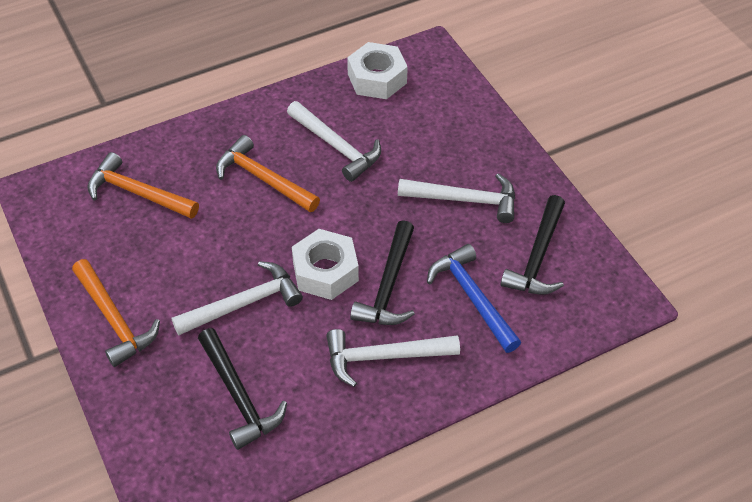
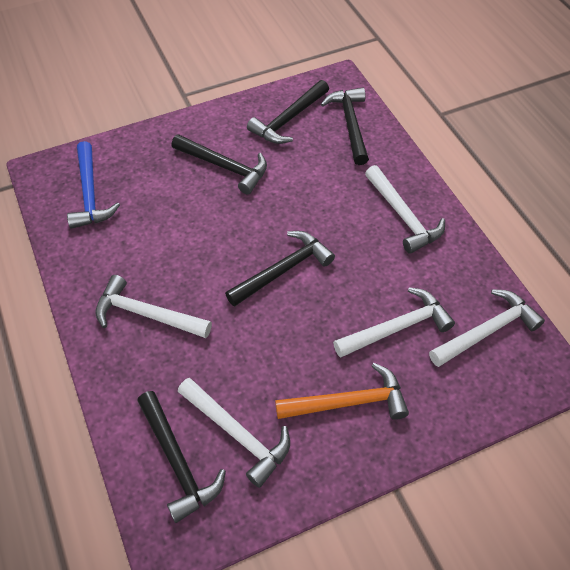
black hammer: 3 -> 5
orange hammer: 3 -> 1
white hammer: 4 -> 5
white nut: 2 -> 0

